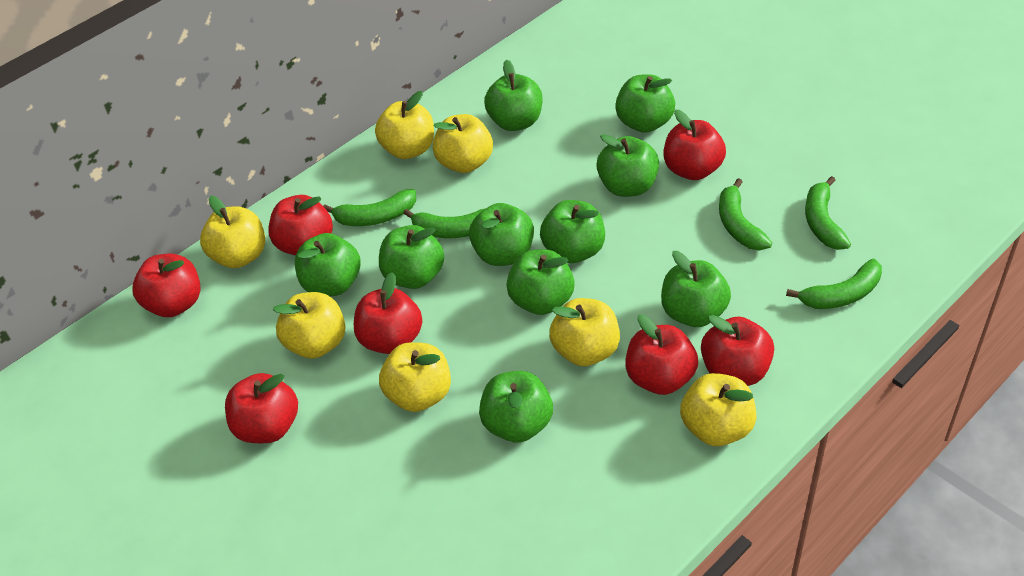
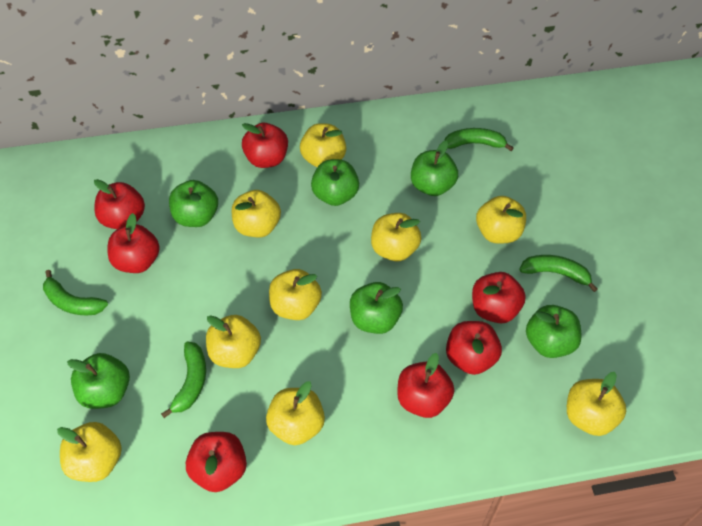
green apple: 10 -> 6
green banana: 5 -> 4
yellow apple: 7 -> 9

